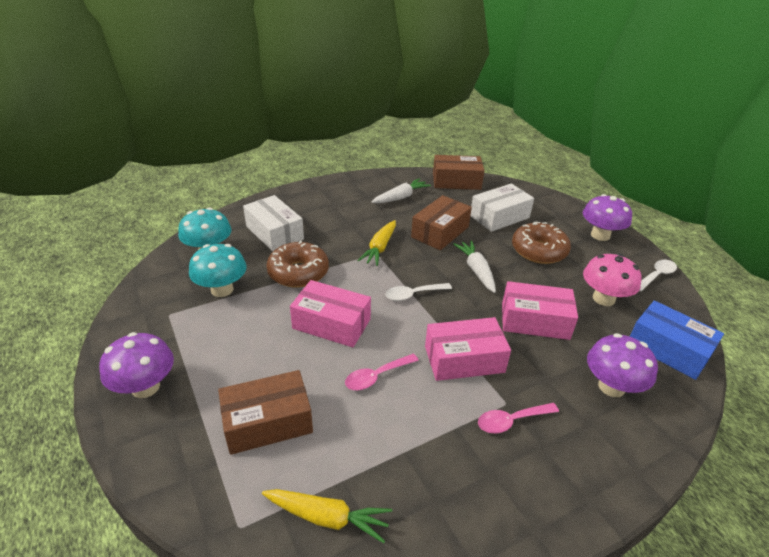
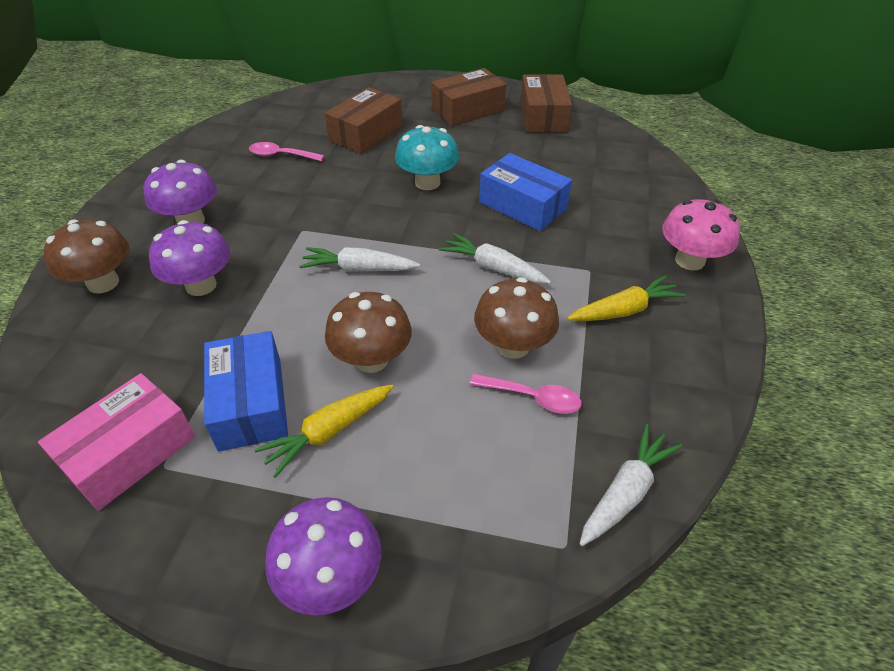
blue box: 1 -> 2
brown donut: 2 -> 0
brown mushroom: 0 -> 3
pink box: 3 -> 1
turquoise mushroom: 2 -> 1
white box: 2 -> 0
white carrot: 2 -> 3
white spoon: 2 -> 0

